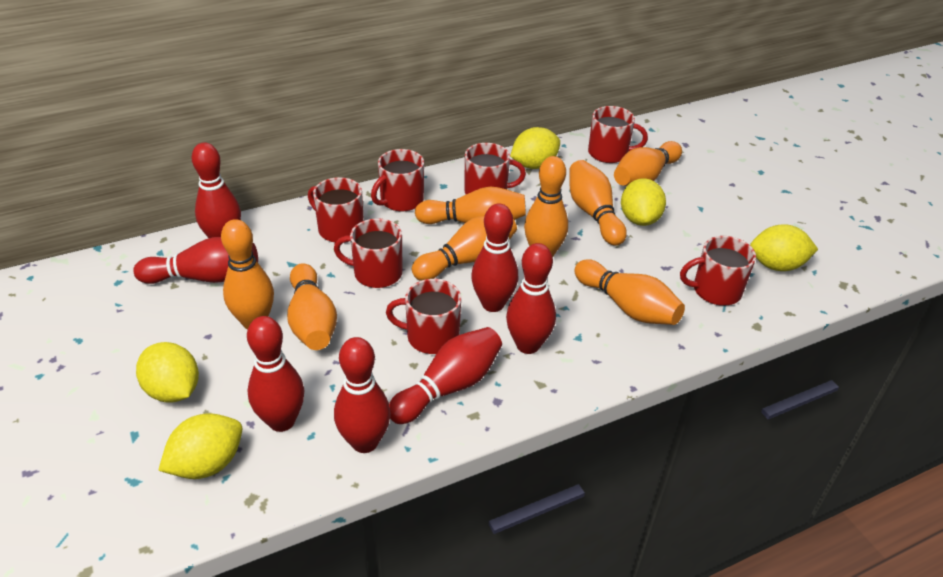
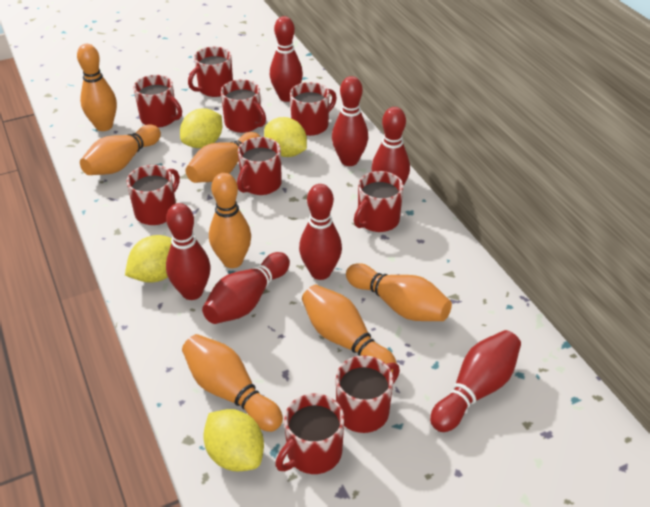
orange bowling pin: 8 -> 7
red mug: 7 -> 9
yellow lemon: 5 -> 4

